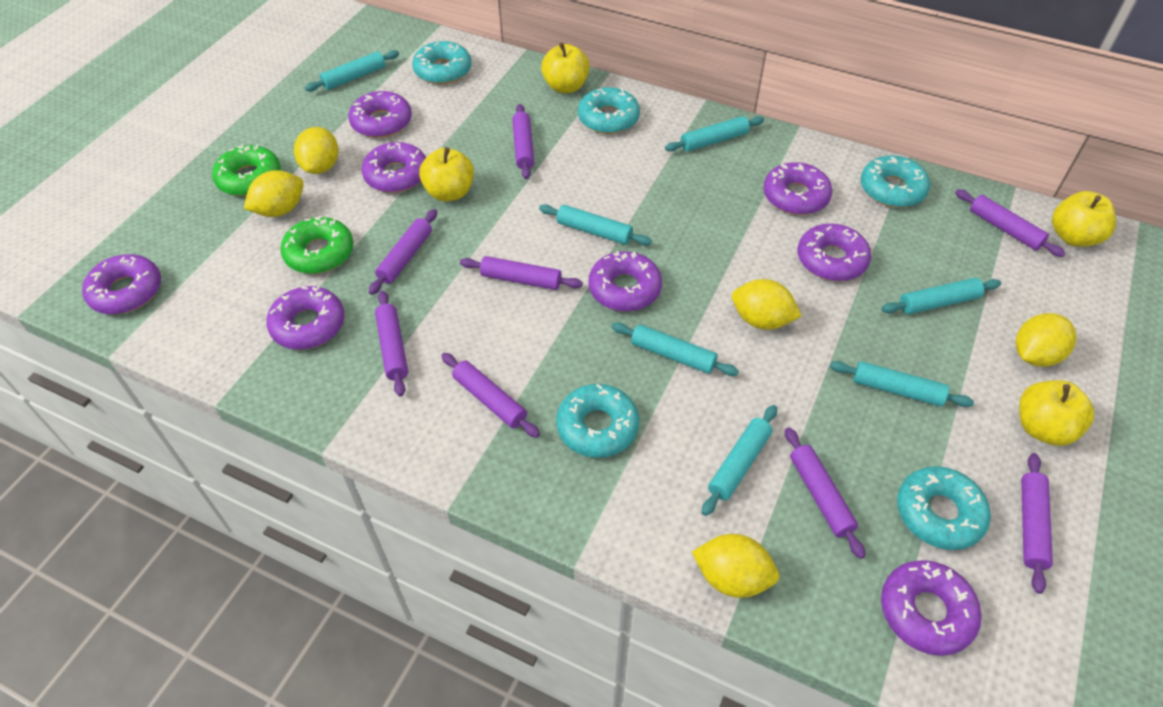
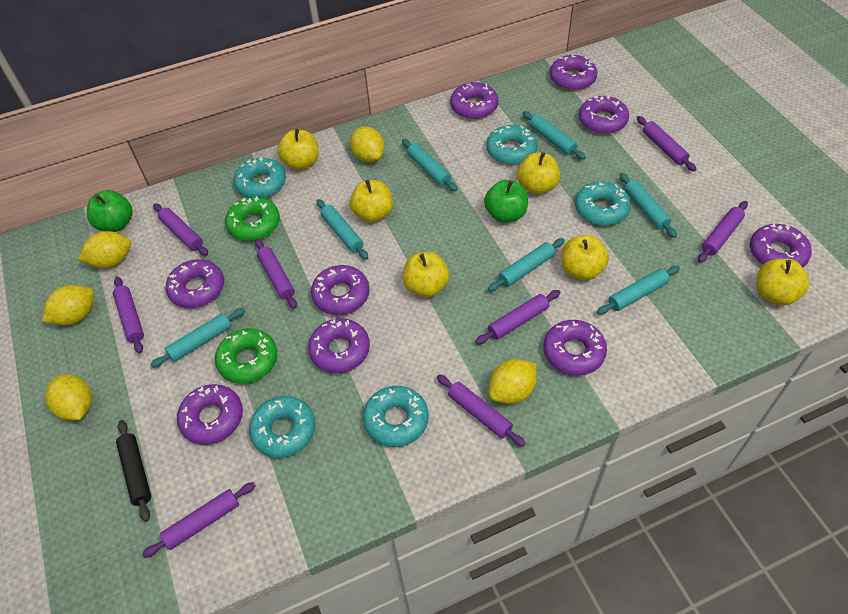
black rolling pin: 0 -> 1
green apple: 0 -> 2
purple donut: 8 -> 9
yellow apple: 4 -> 6

